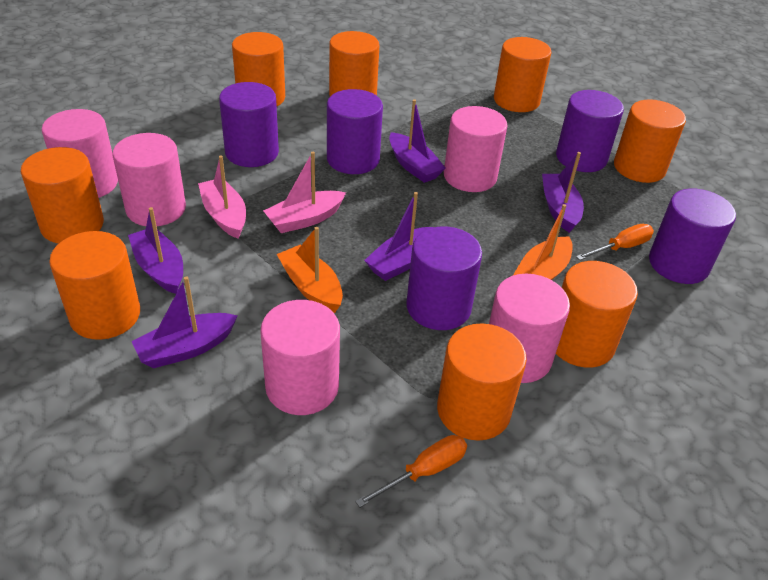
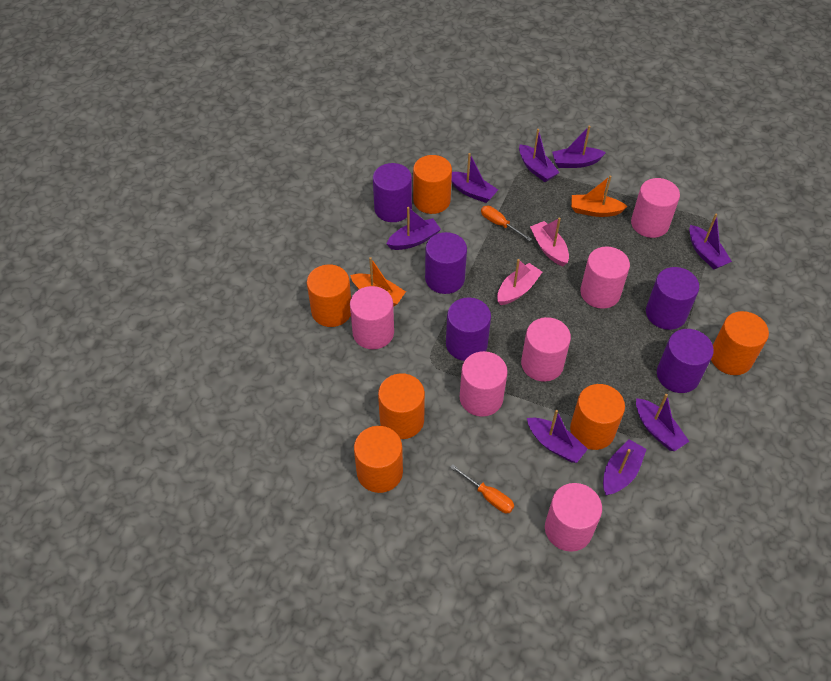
orange cylinder: 8 -> 6
pink cylinder: 5 -> 6
purple boat: 5 -> 8

